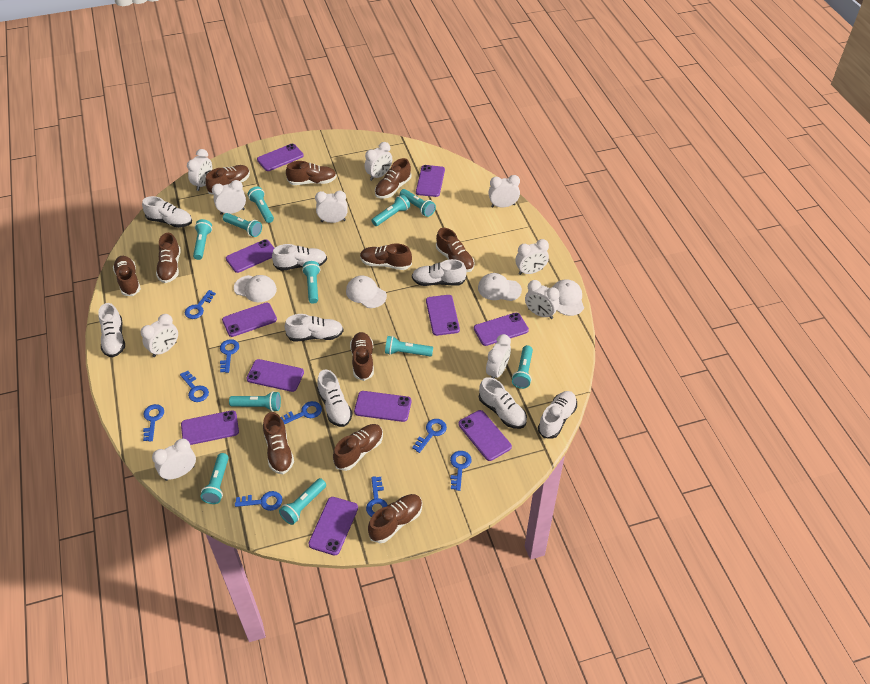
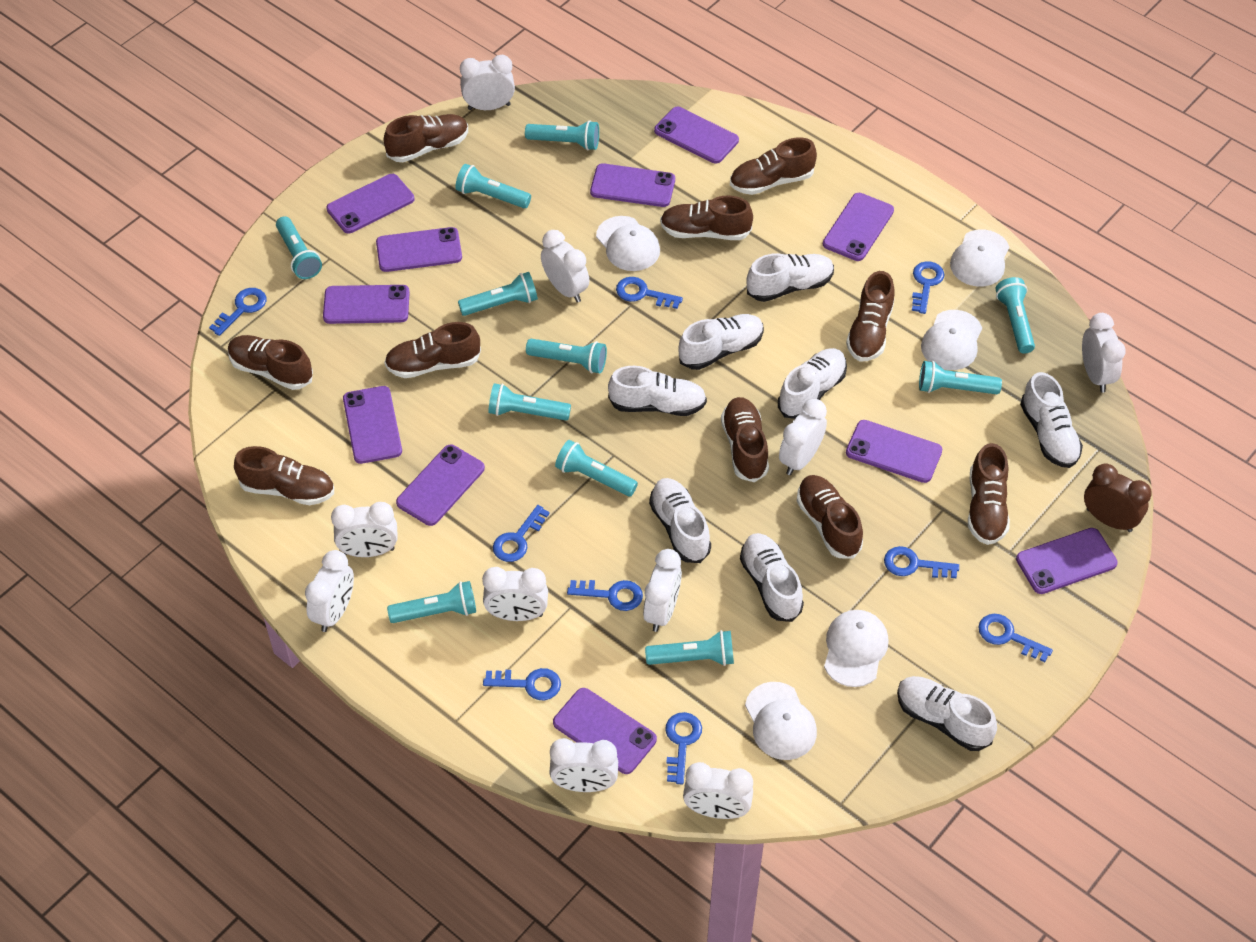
brown clock: 0 -> 1
brown shoe: 11 -> 10
white cap: 4 -> 5

